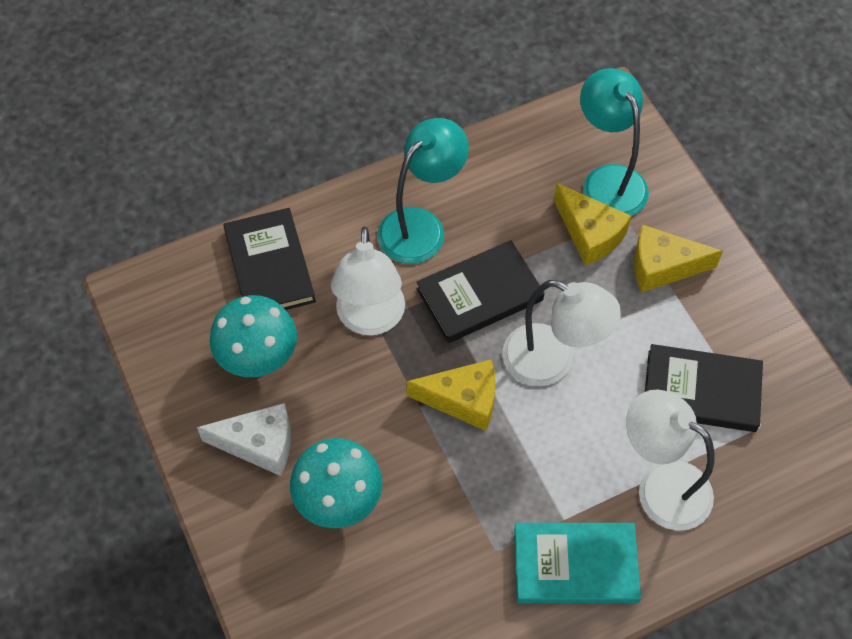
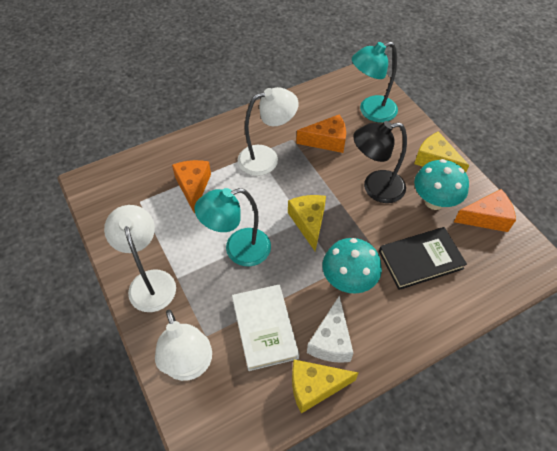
black book: 3 -> 1
black lamp: 0 -> 1
orange cheese: 0 -> 3
turquoise book: 1 -> 0
white book: 0 -> 1

